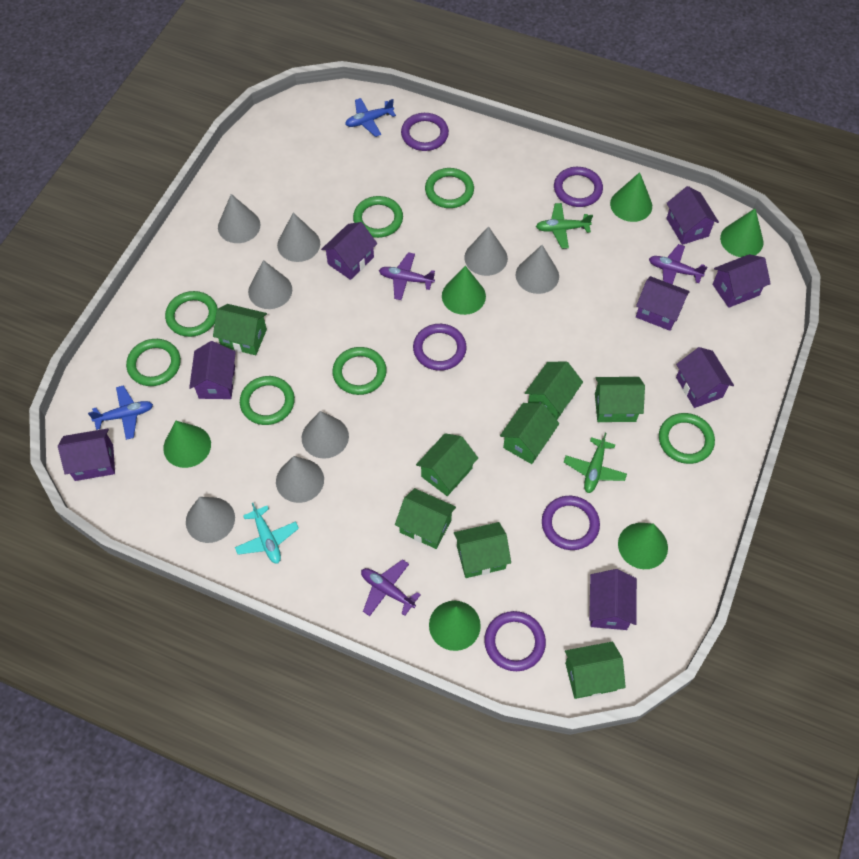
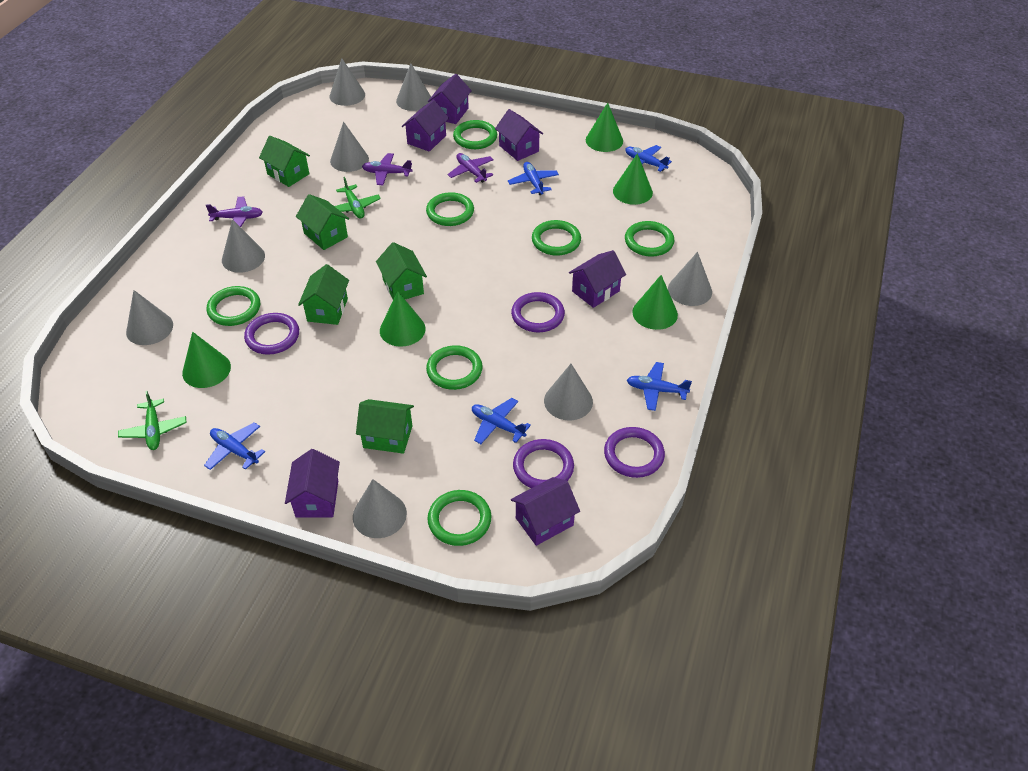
blue plane: 2 -> 5
green cone: 6 -> 5
green house: 8 -> 5
purple house: 8 -> 6
purple ring: 5 -> 4
turquoise plane: 1 -> 0

